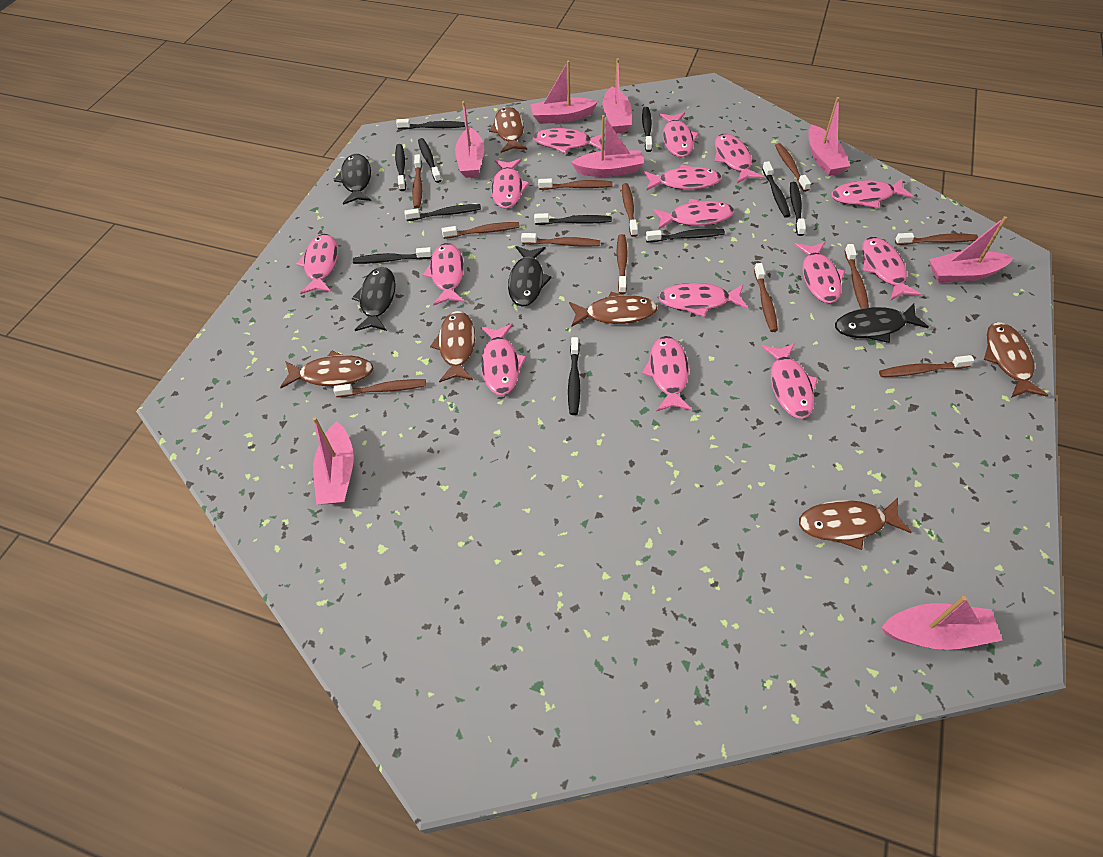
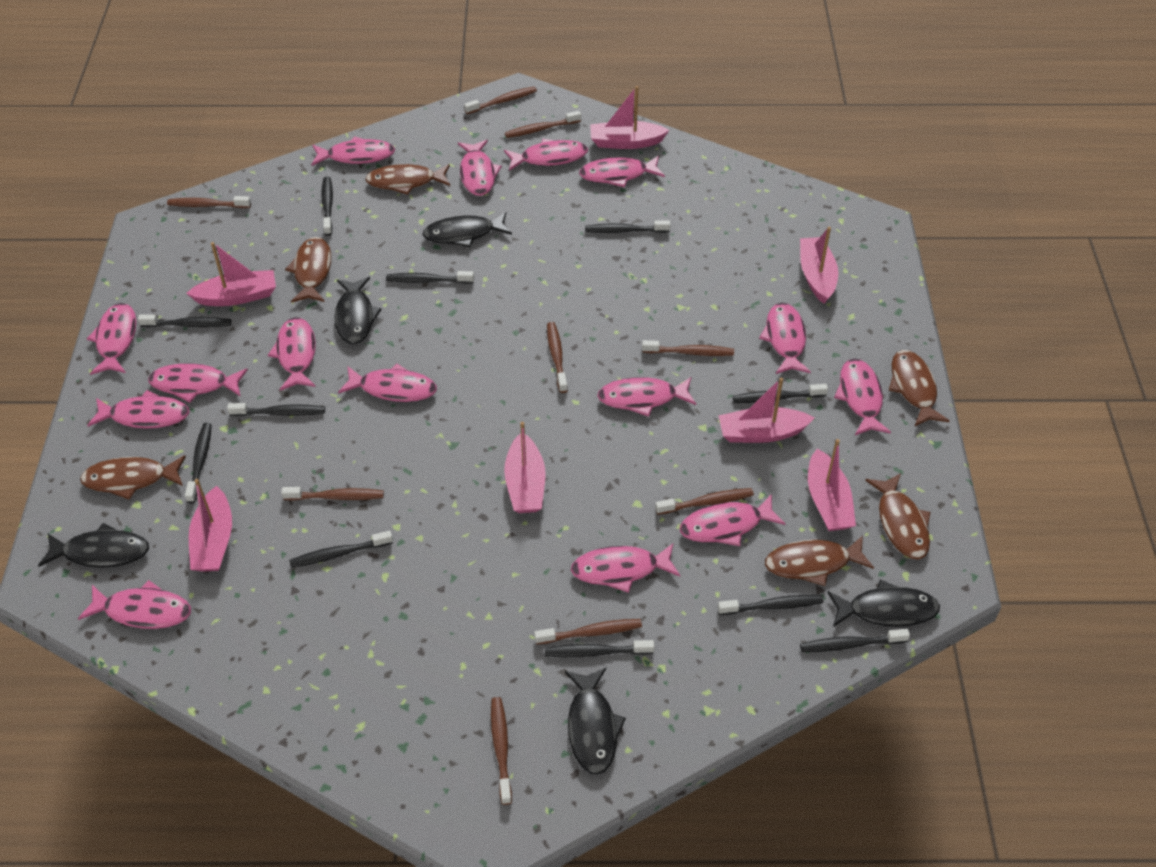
black fish: 4 -> 5
brown toothbrush: 12 -> 9
pink boat: 8 -> 7

